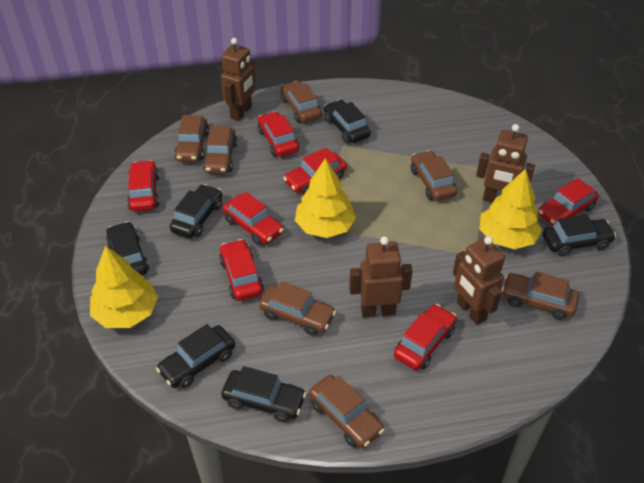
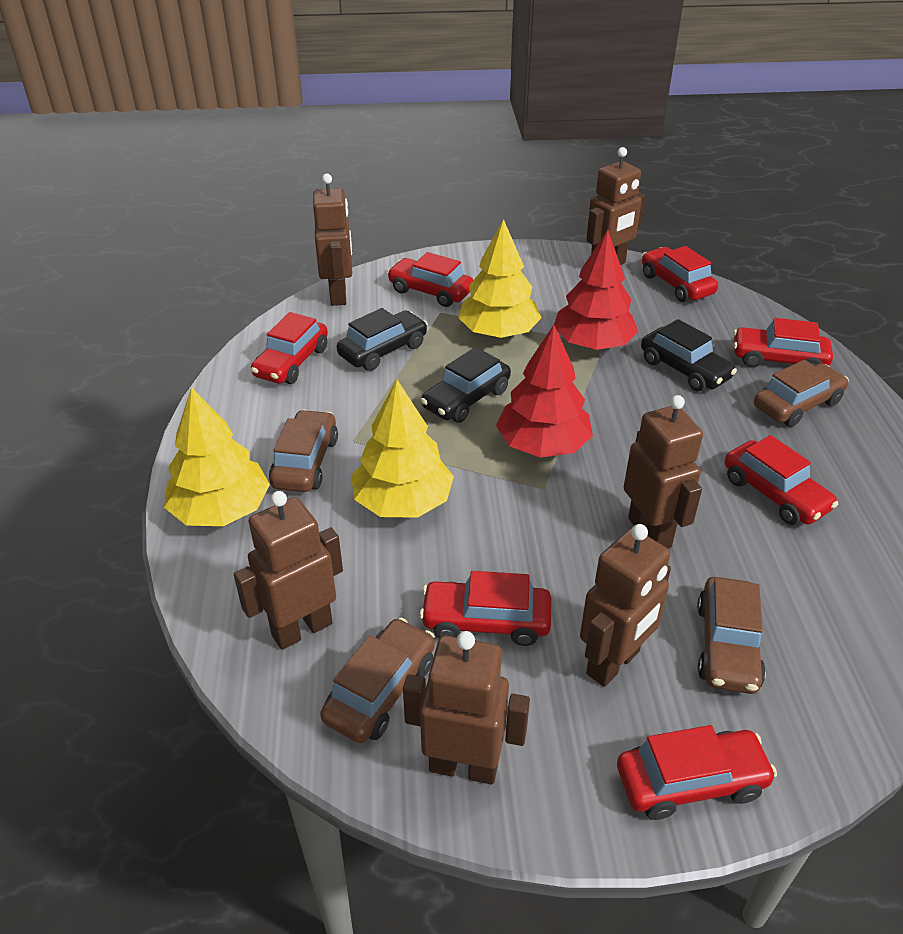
black car: 6 -> 3
brown car: 7 -> 4
brown robot: 4 -> 6
red tree: 0 -> 2

